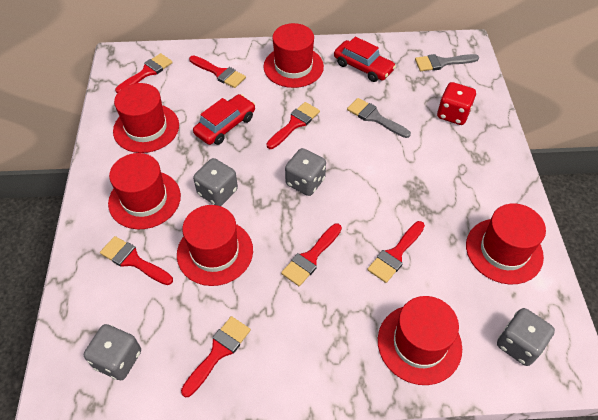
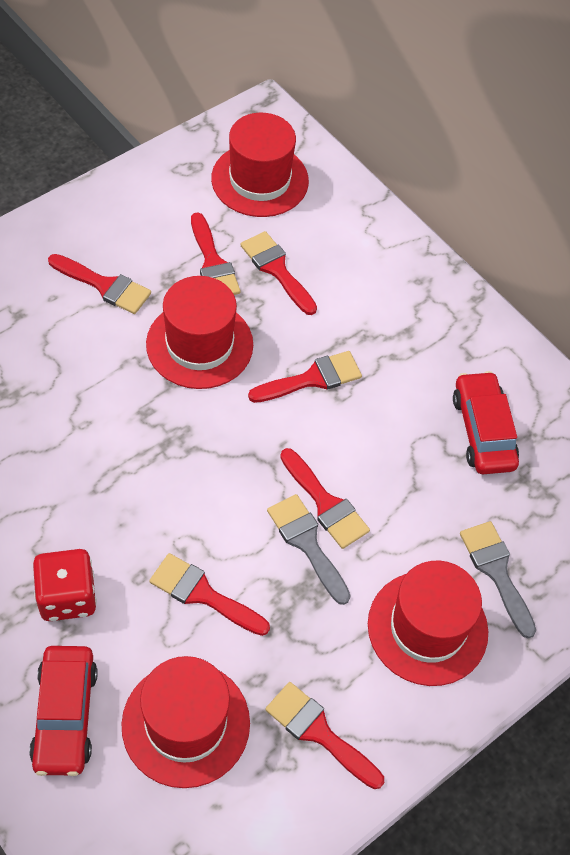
grey dice: 4 -> 0
red hat: 6 -> 4

